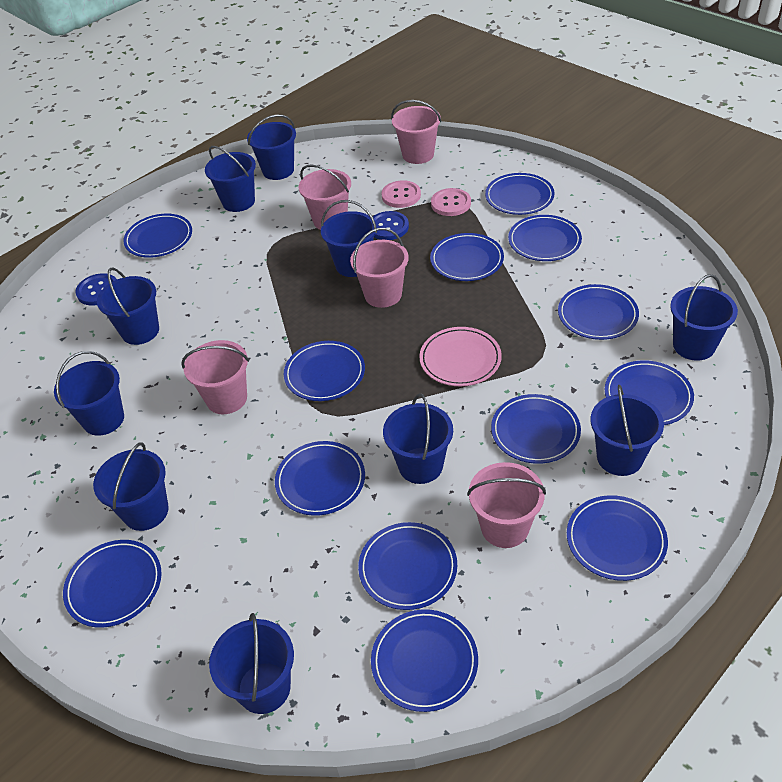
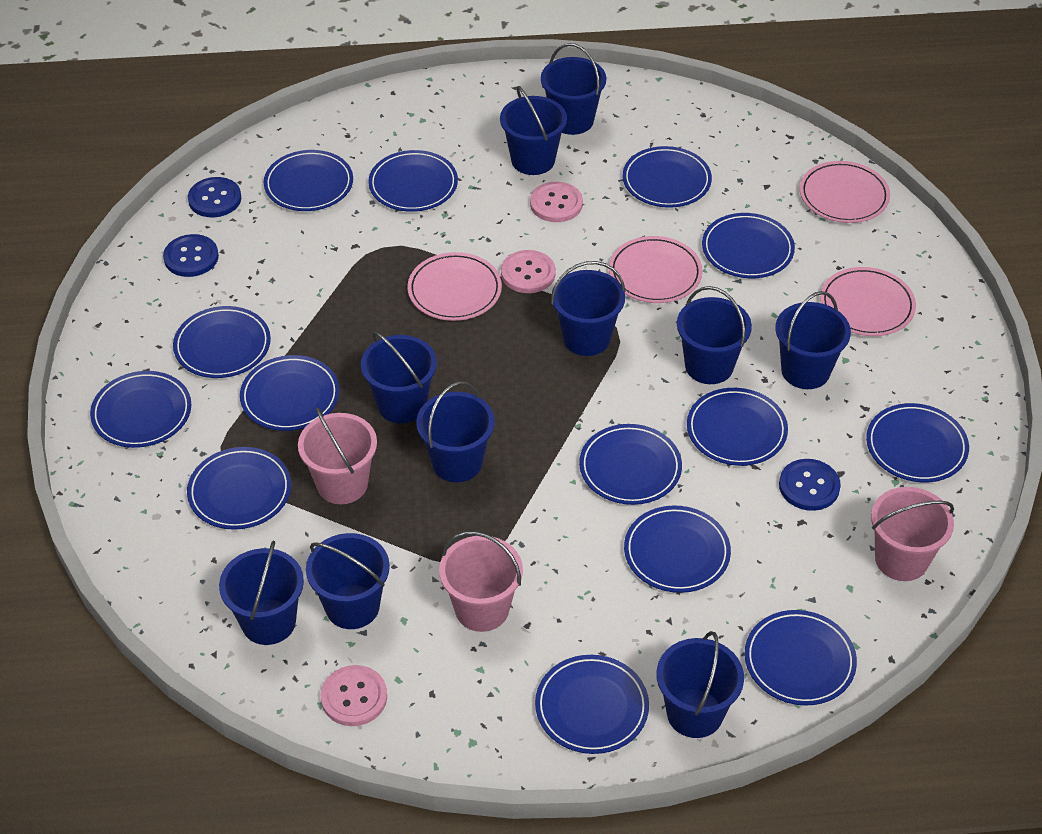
blue button: 2 -> 3
blue plate: 13 -> 14
pink bucket: 5 -> 3
pink button: 2 -> 3
pink plate: 1 -> 4

